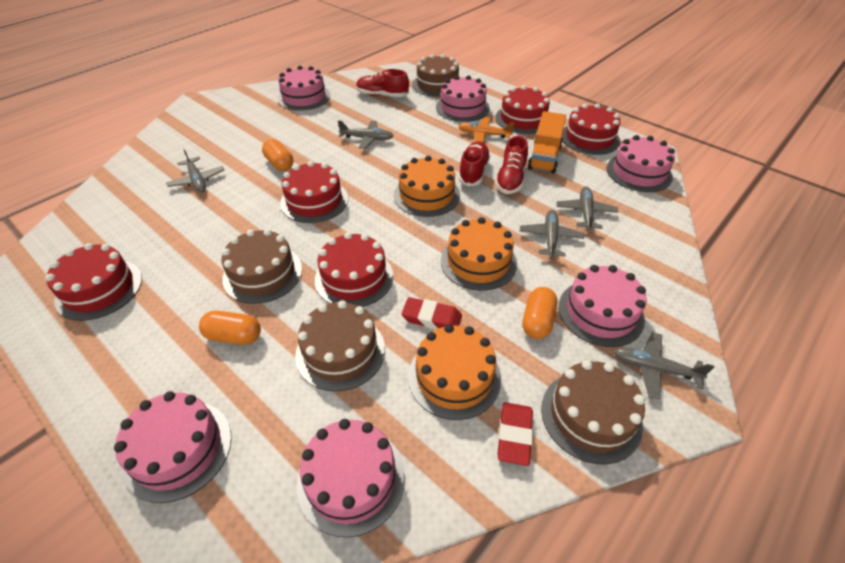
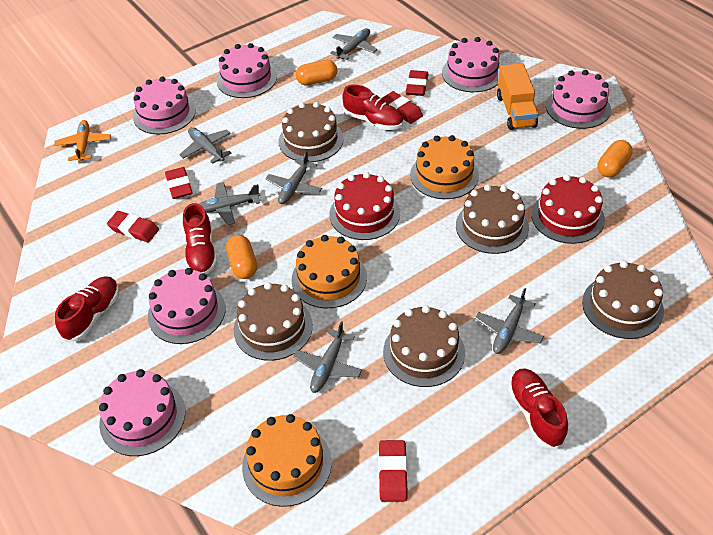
brown cake: 4 -> 5
grey plane: 5 -> 6
red cake: 5 -> 2
red eraser: 2 -> 5
red shoe: 3 -> 4

